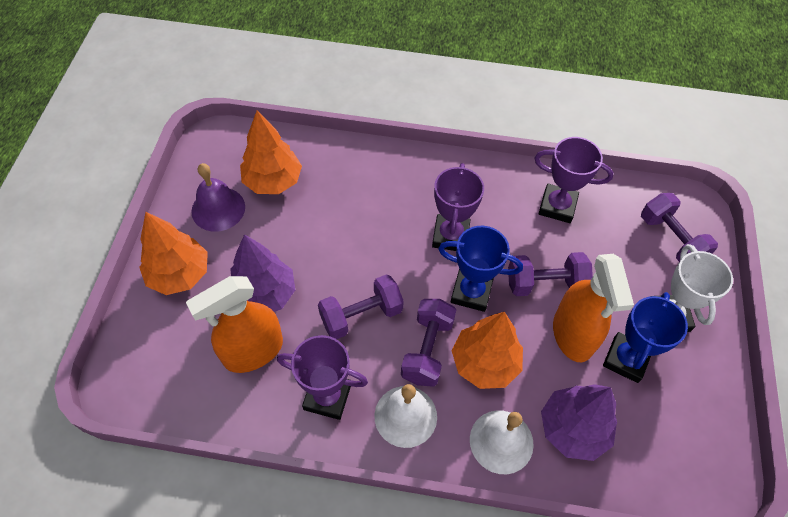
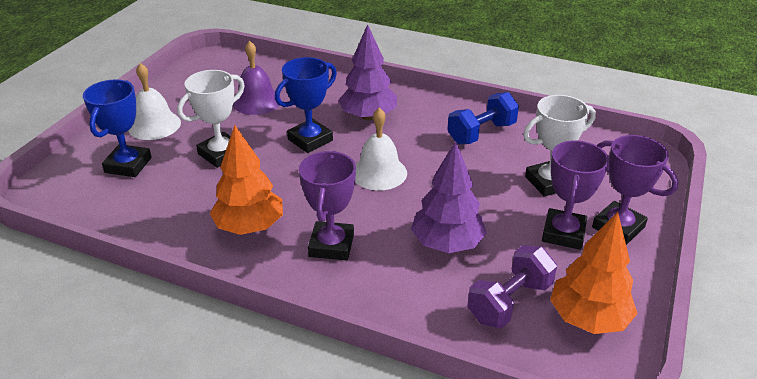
blue dumbbell: 0 -> 1
orange spray bottle: 2 -> 0
orange tree: 3 -> 2
purple dumbbell: 4 -> 1
white trophy: 1 -> 2

